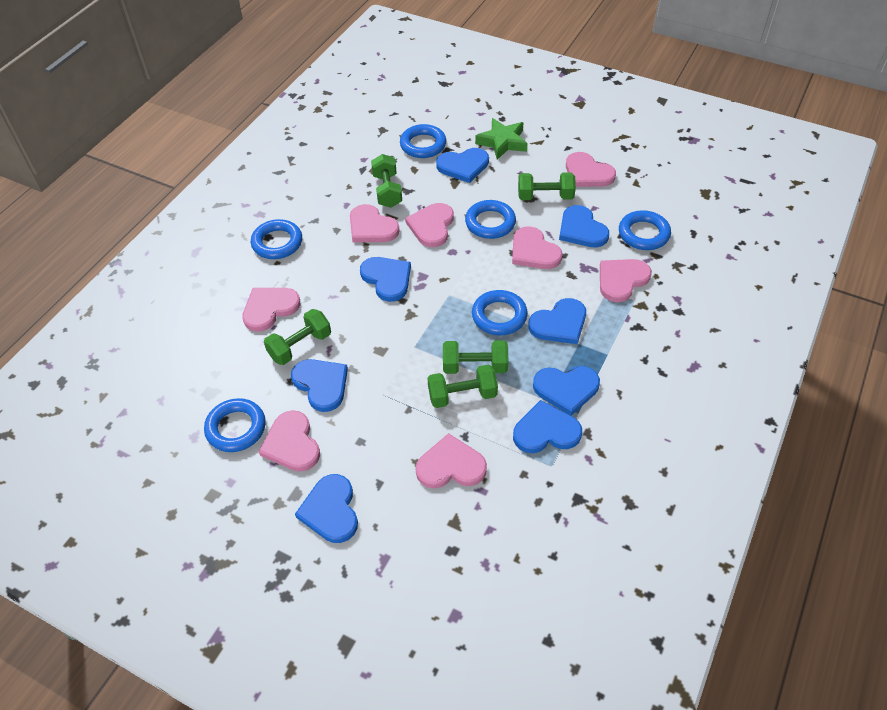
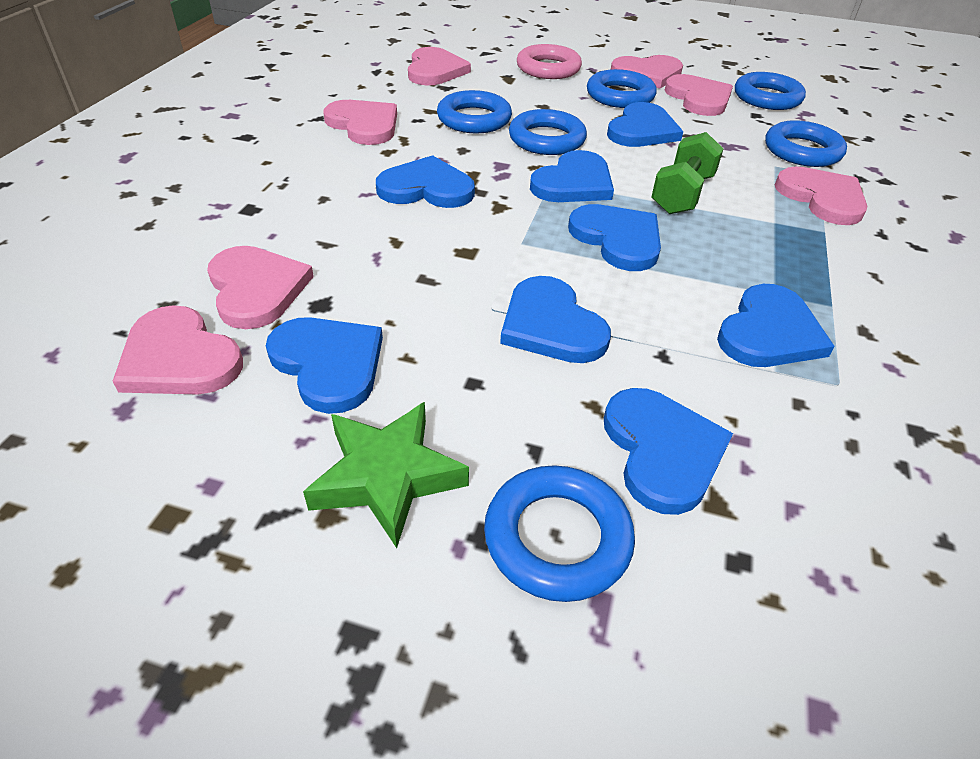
green dumbbell: 5 -> 1
pink heart: 8 -> 7
pink ring: 0 -> 1

